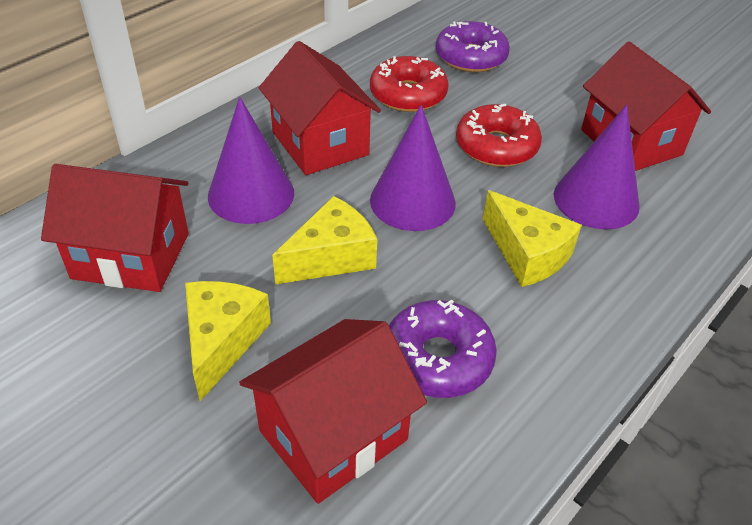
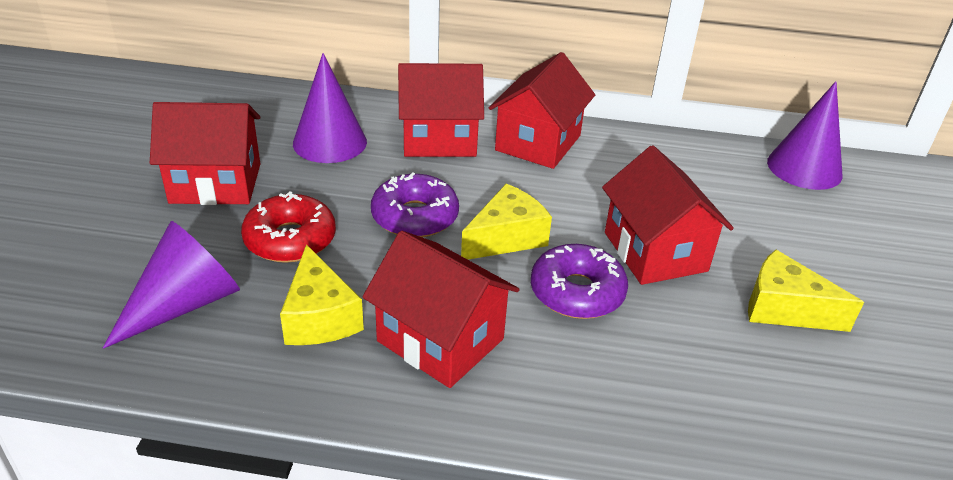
red donut: 2 -> 1
red house: 4 -> 5

